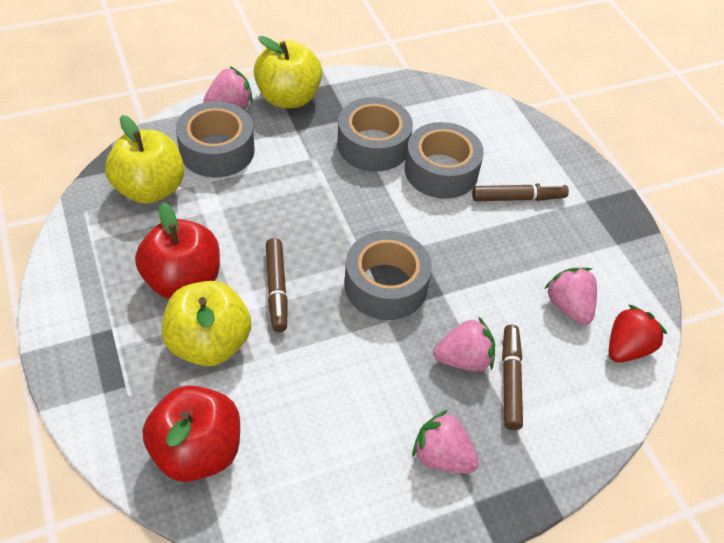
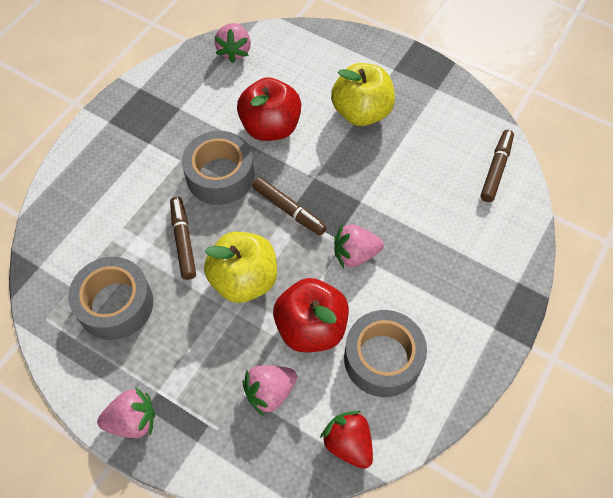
grey tape: 4 -> 3
yellow apple: 3 -> 2

